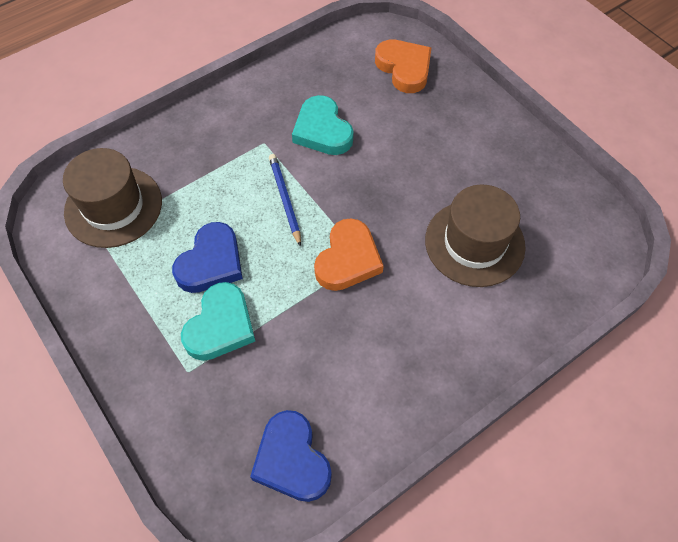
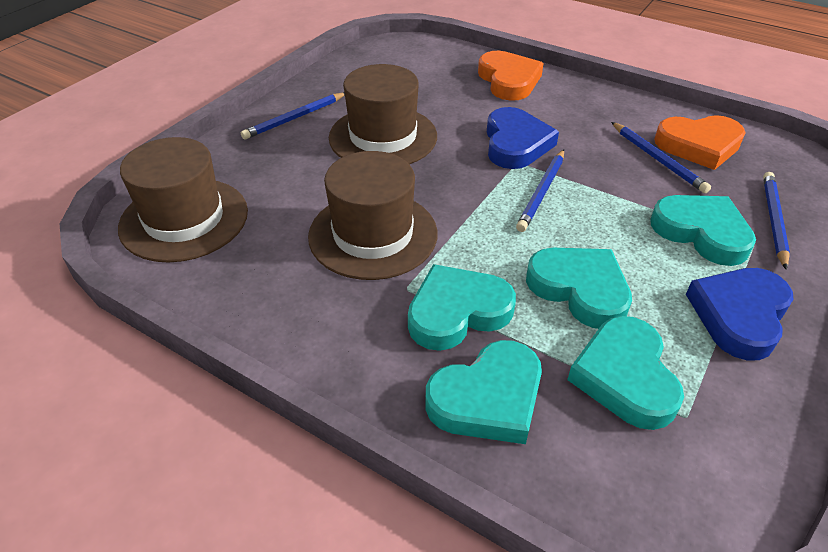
blue pencil: 1 -> 4
brown hat: 2 -> 3
turquoise heart: 2 -> 5

